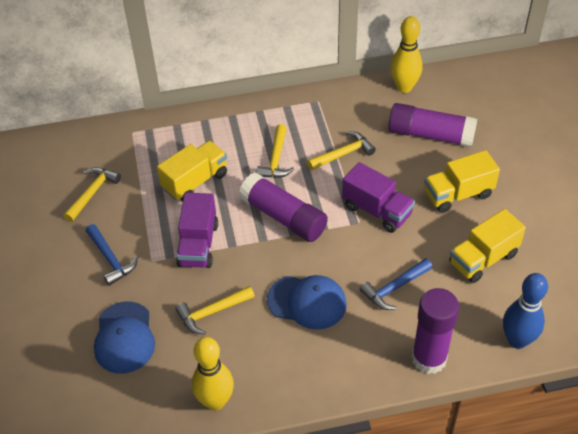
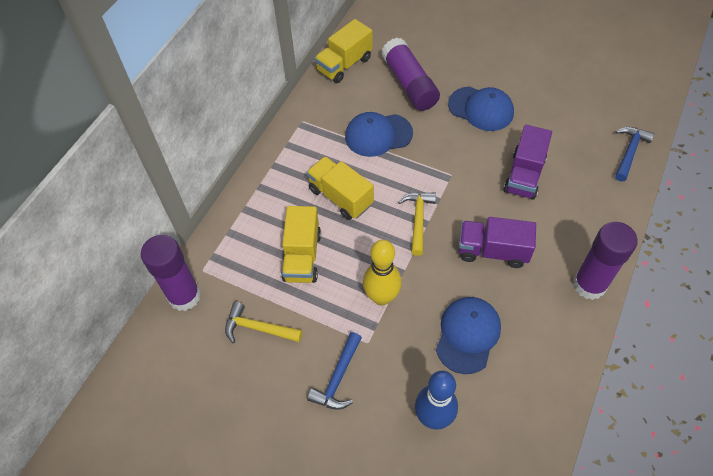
blue cap: 2 -> 3
yellow bowling pin: 2 -> 1
yellow hammer: 4 -> 2

